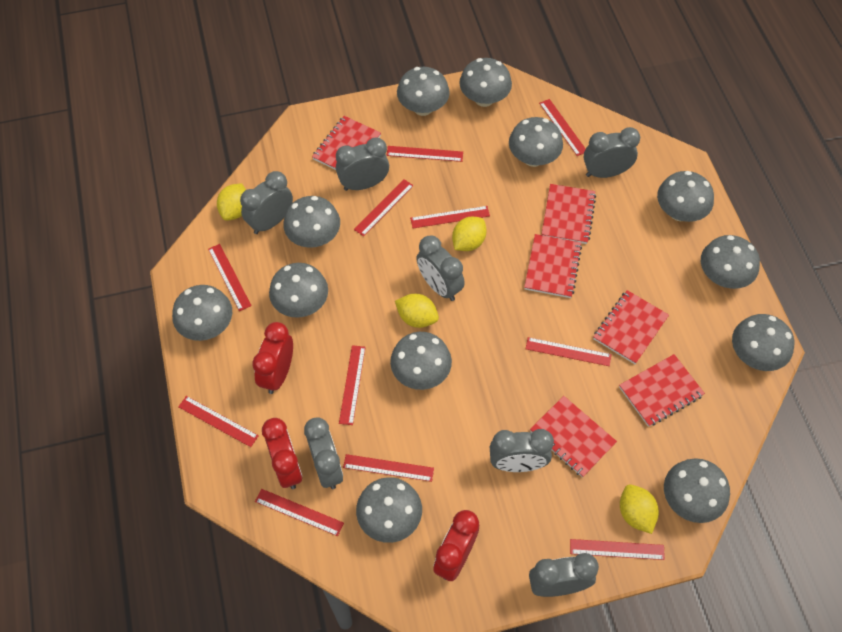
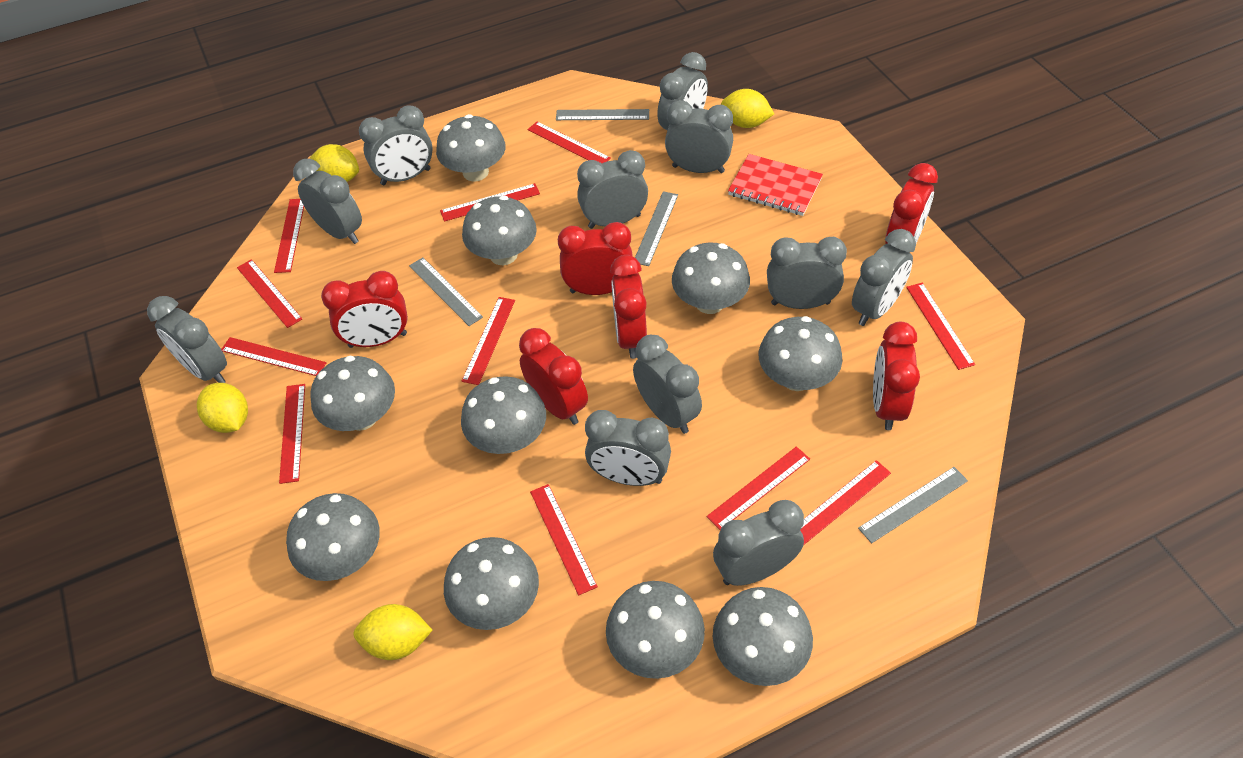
grey clock: 7 -> 11
grey mushroom: 12 -> 10
grey ruler: 0 -> 4
red clock: 3 -> 6
red notebook: 6 -> 1

